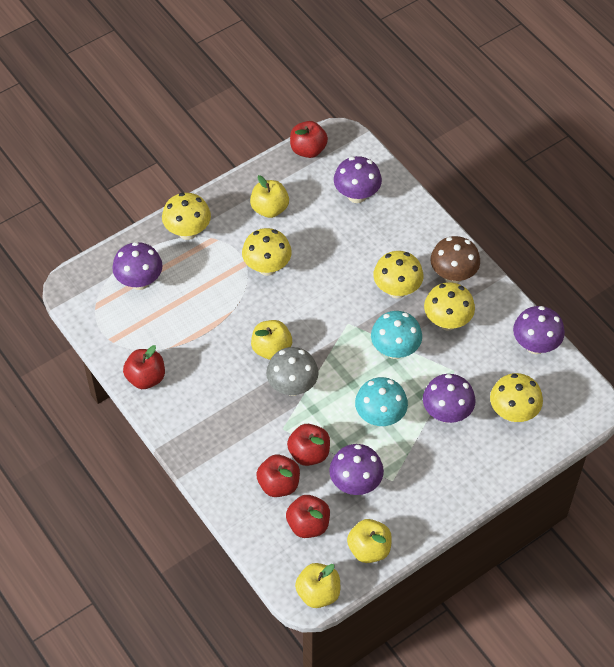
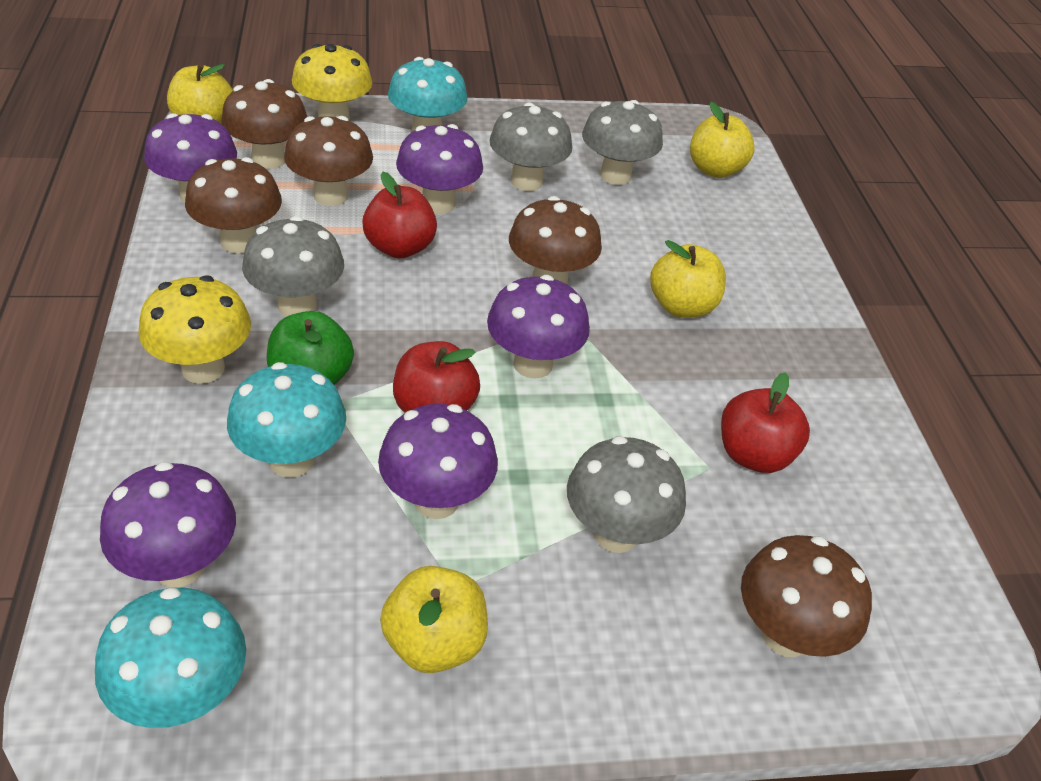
brown mushroom: 1 -> 5
green apple: 0 -> 1
grey mushroom: 1 -> 4
red apple: 5 -> 3
turquoise mushroom: 2 -> 3
yellow mushroom: 5 -> 2

